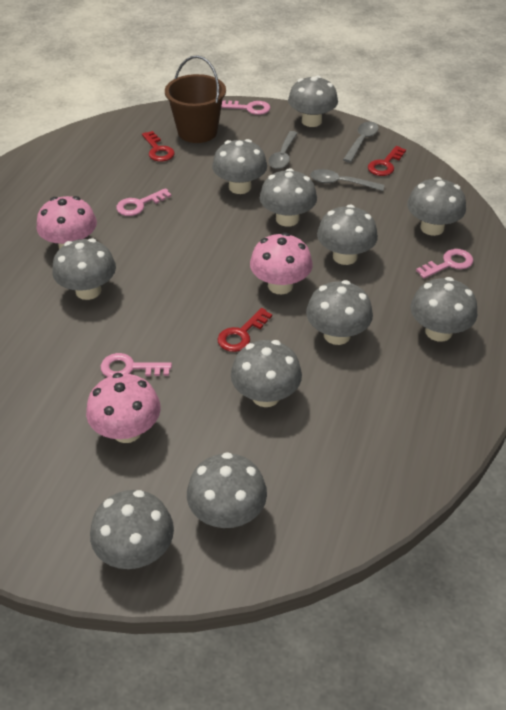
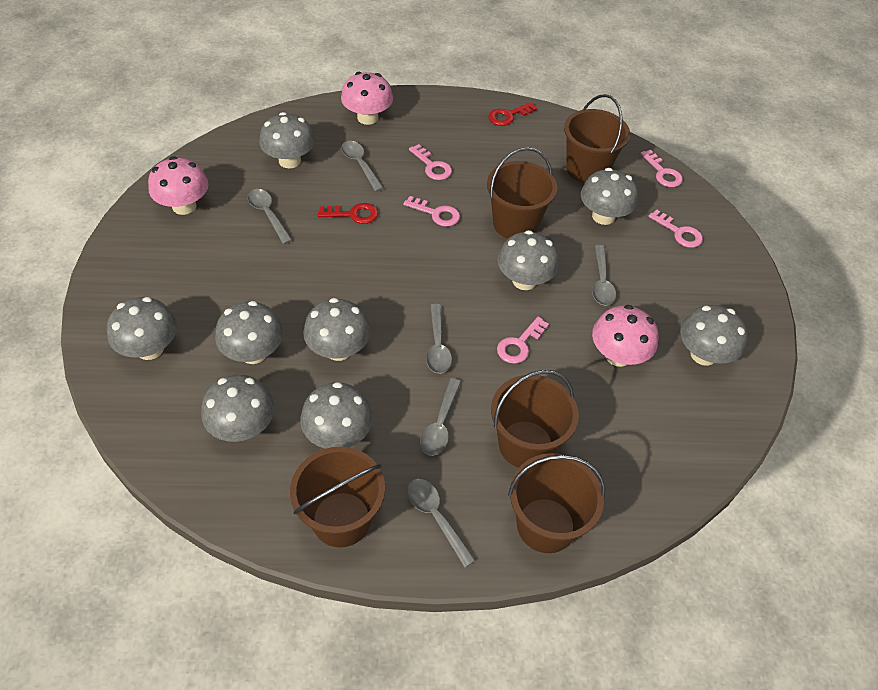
brown bucket: 1 -> 5
grey mushroom: 11 -> 9
grey spoon: 3 -> 6
pink key: 4 -> 5
red key: 3 -> 2

